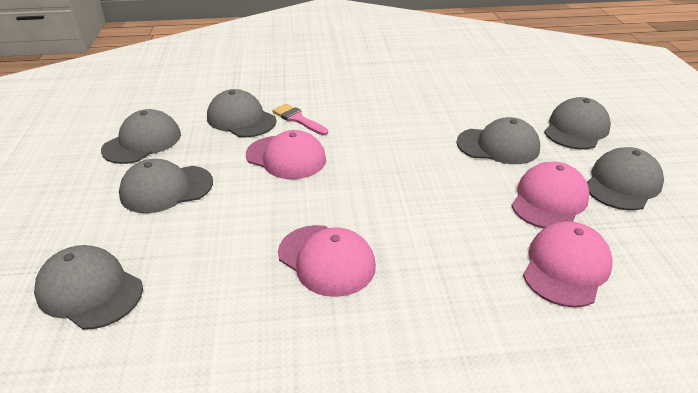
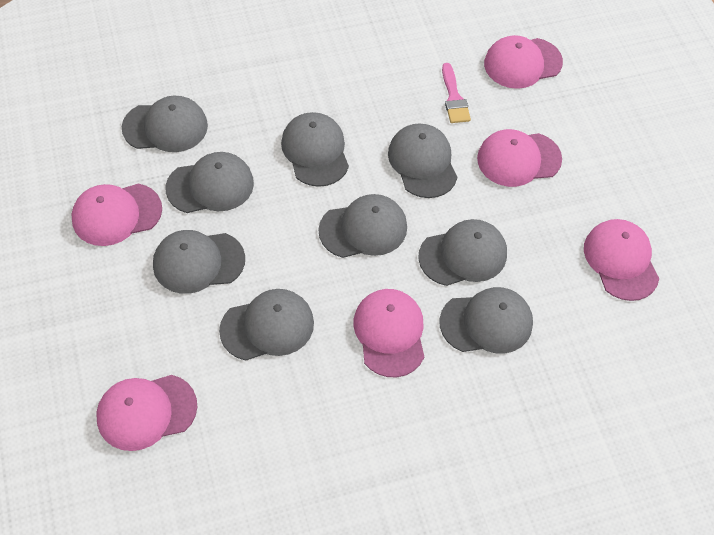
grey cap: 7 -> 9
pink cap: 4 -> 6

